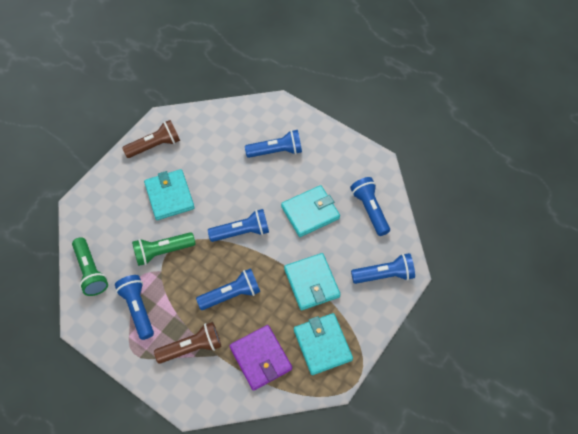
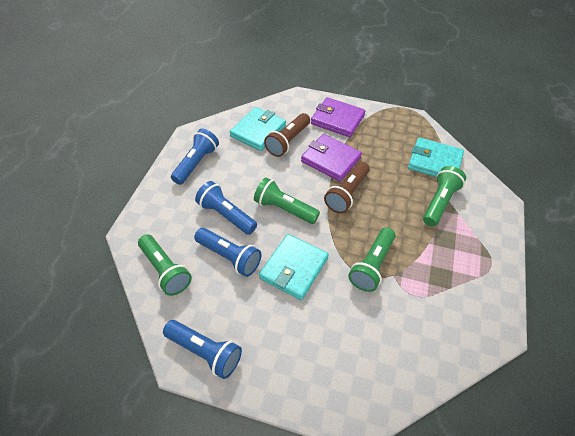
blue flashlight: 6 -> 4
green flashlight: 2 -> 4
purple wallet: 1 -> 2
turquoise wallet: 4 -> 3

